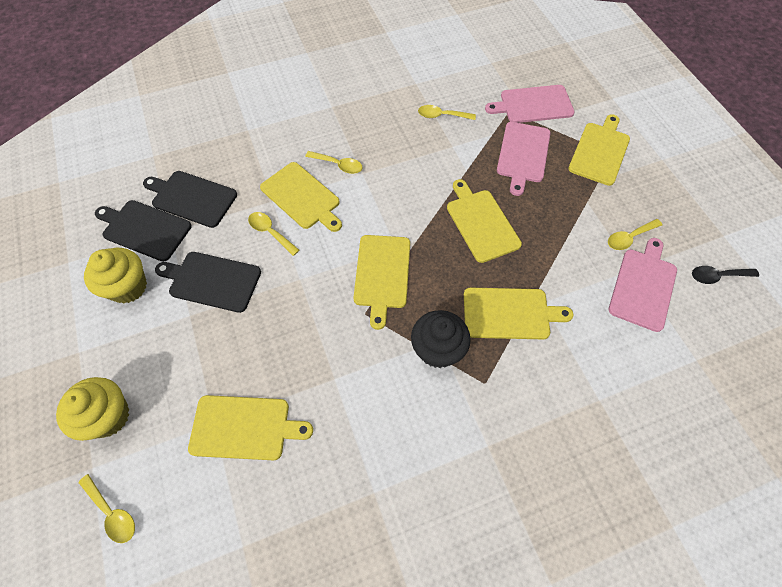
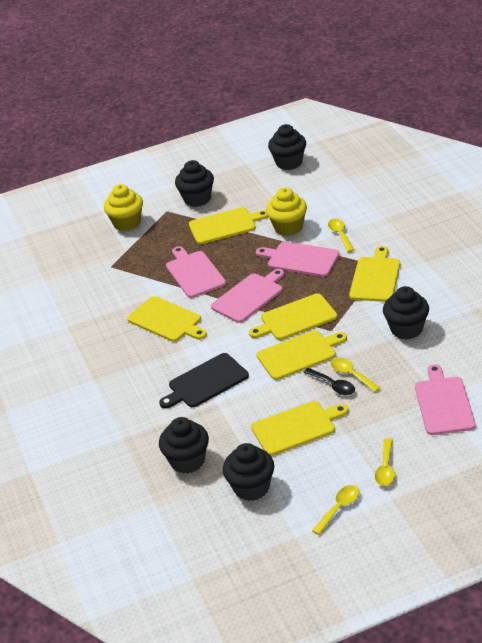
black cupcake: 1 -> 5
black cutting board: 3 -> 1
pink cutting board: 3 -> 4
yellow spoon: 5 -> 4

